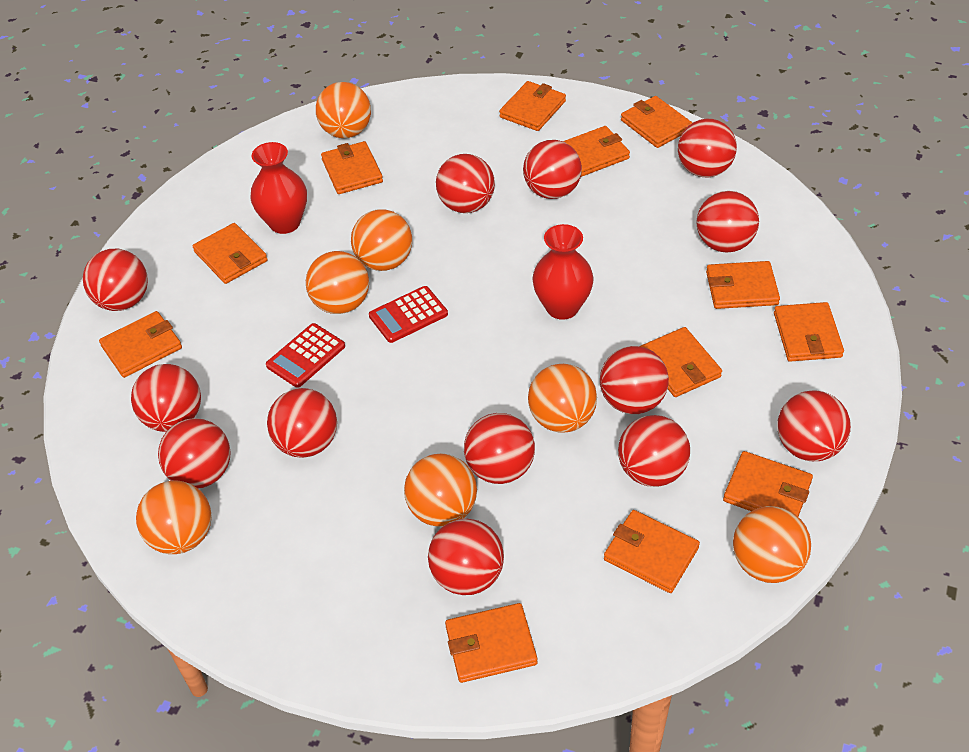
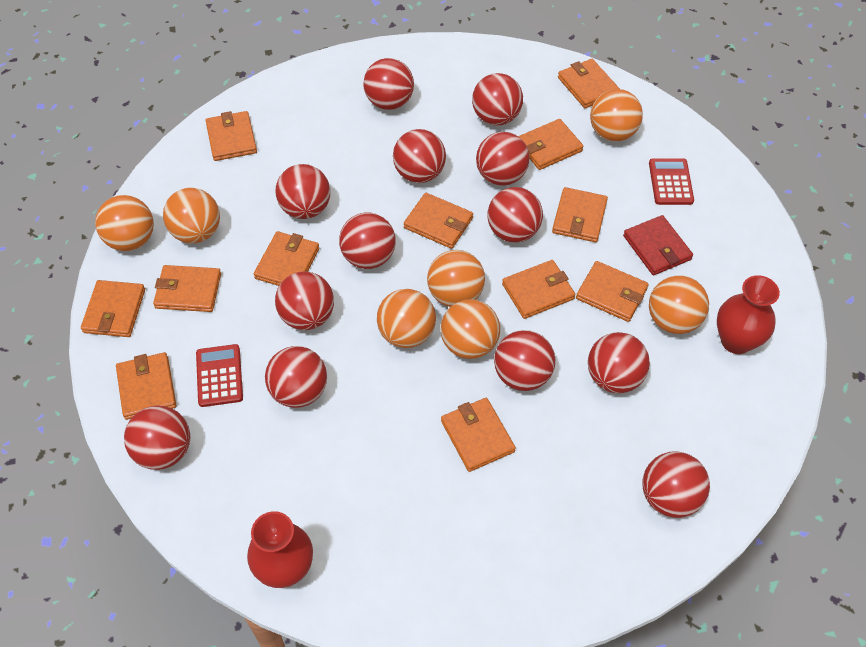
red wallet: 0 -> 1

